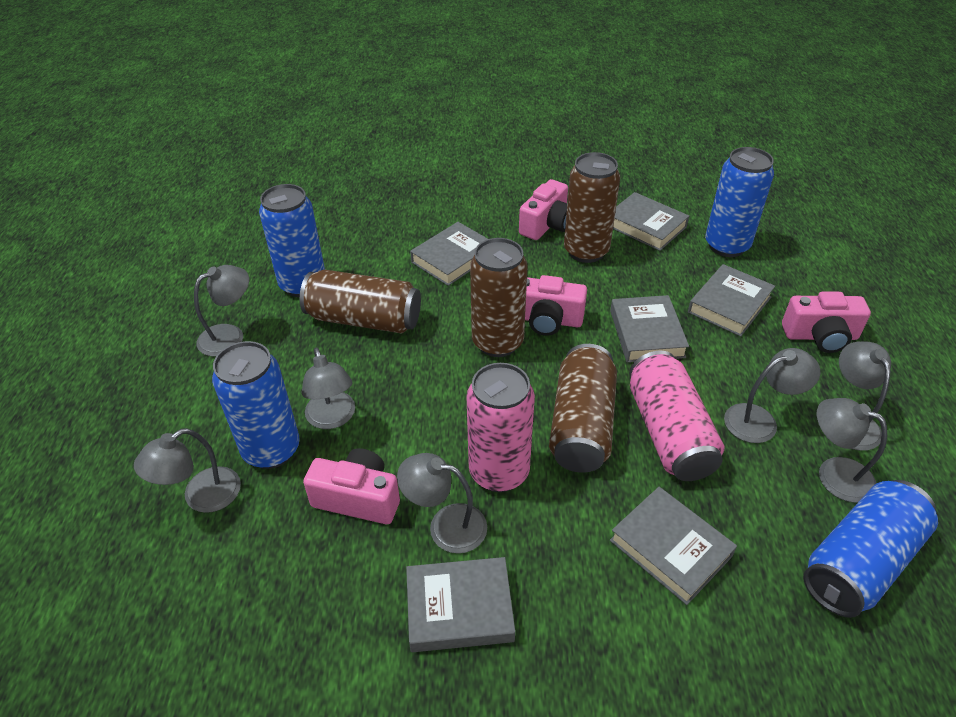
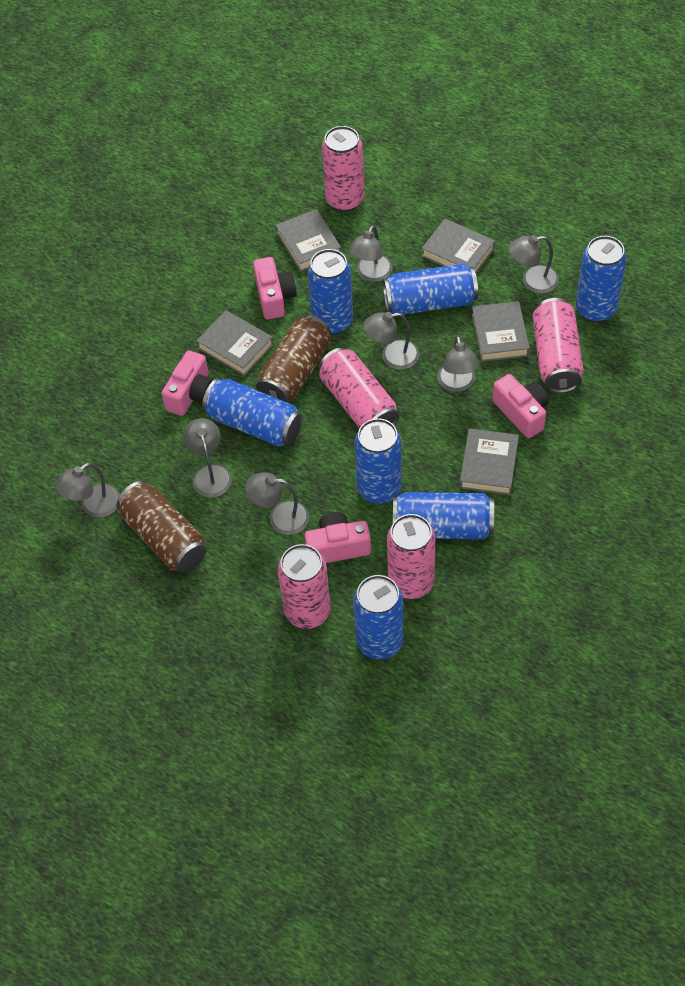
blue can: 4 -> 7
brown can: 4 -> 2
grey book: 6 -> 5
pink can: 2 -> 5

